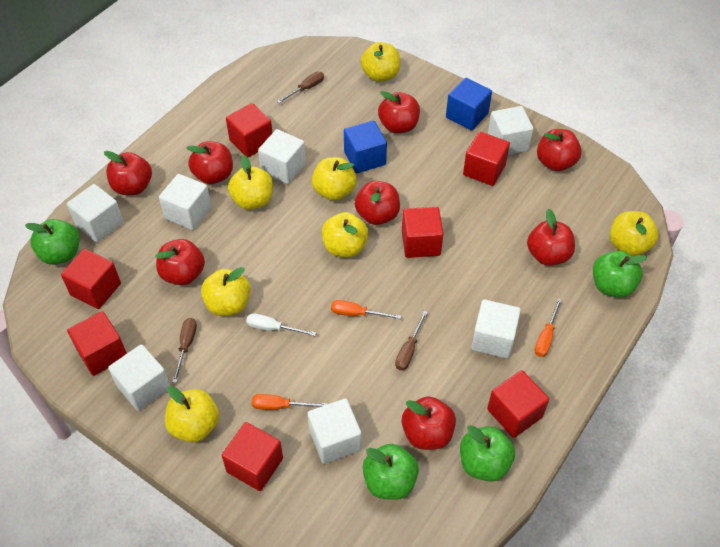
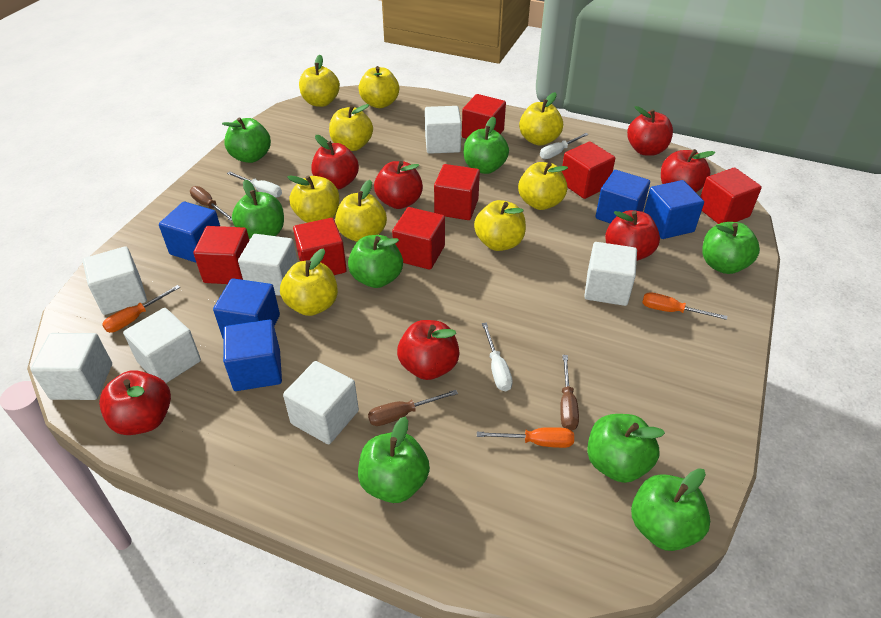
blue cube: 2 -> 5
green apple: 4 -> 8
red apple: 8 -> 7
white screwdriver: 1 -> 3
yellow apple: 7 -> 9

